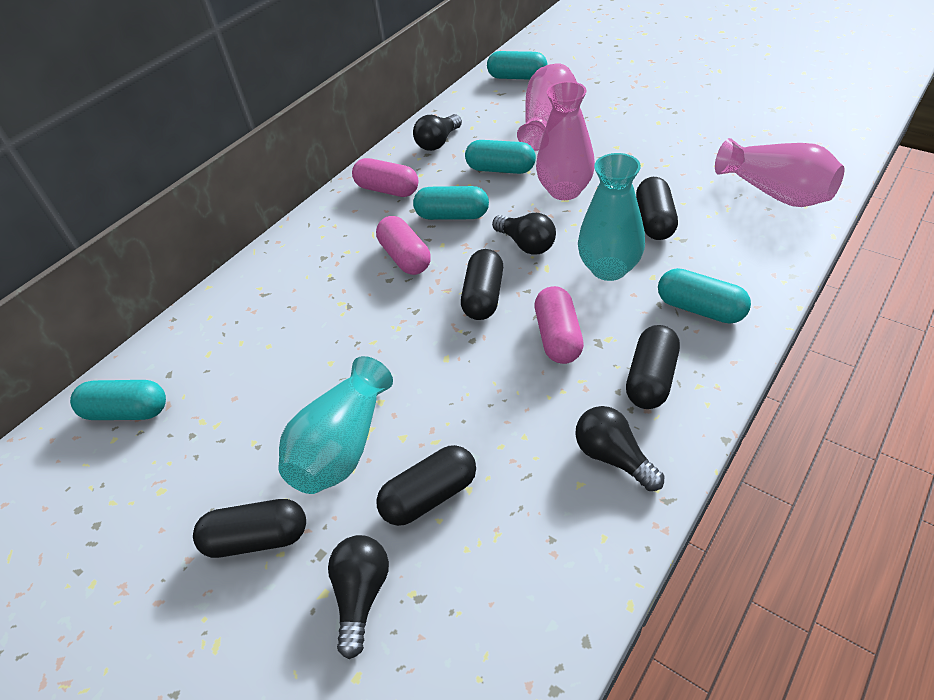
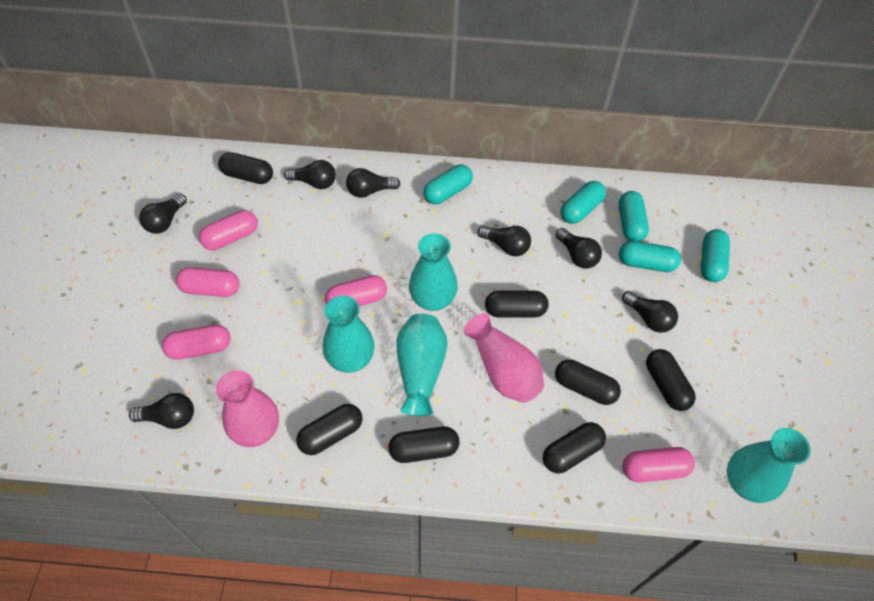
black capsule: 5 -> 7
black light bulb: 4 -> 7
pink capsule: 3 -> 5
pink vase: 3 -> 2
turquoise vase: 2 -> 4

